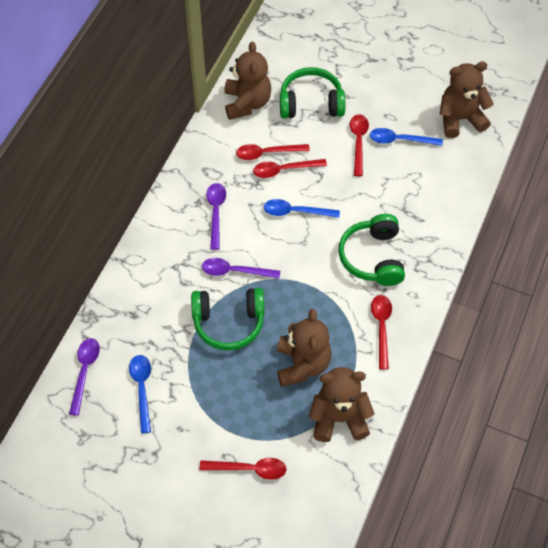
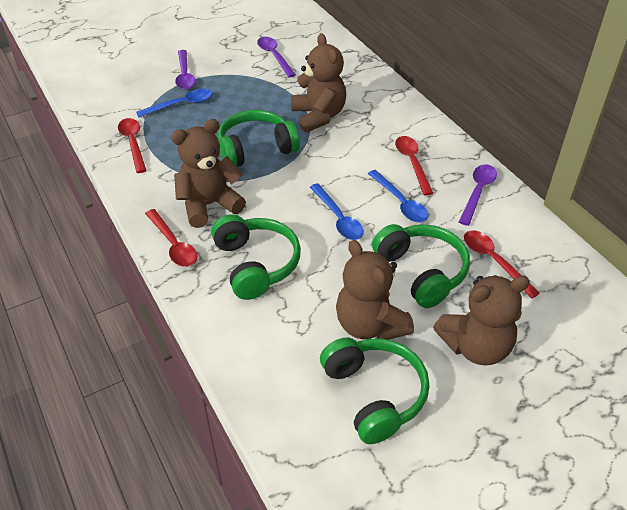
green headphones: 3 -> 4
red spoon: 5 -> 4

